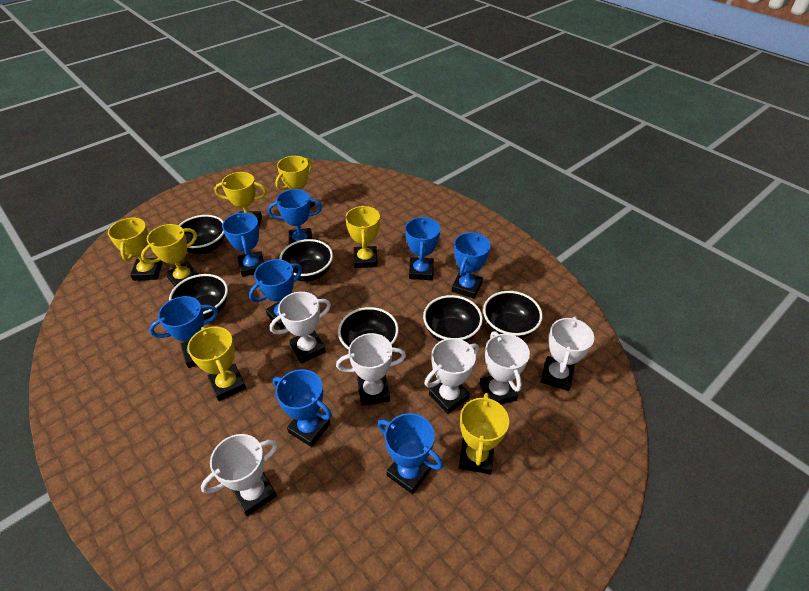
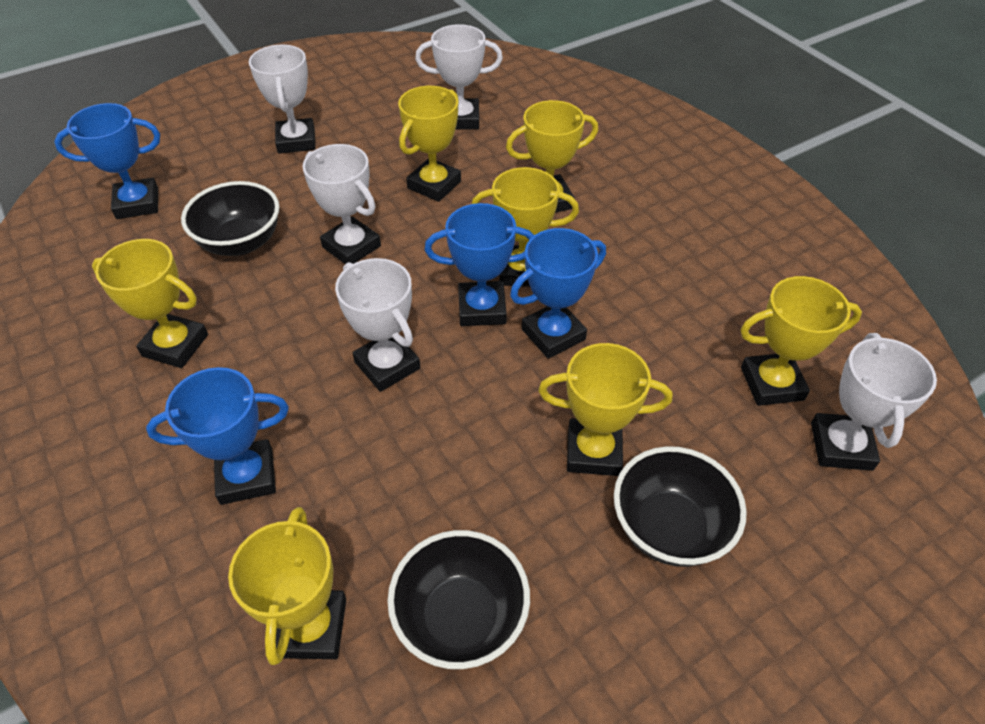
black bowl: 6 -> 3
blue trophy: 8 -> 4
white trophy: 6 -> 5

